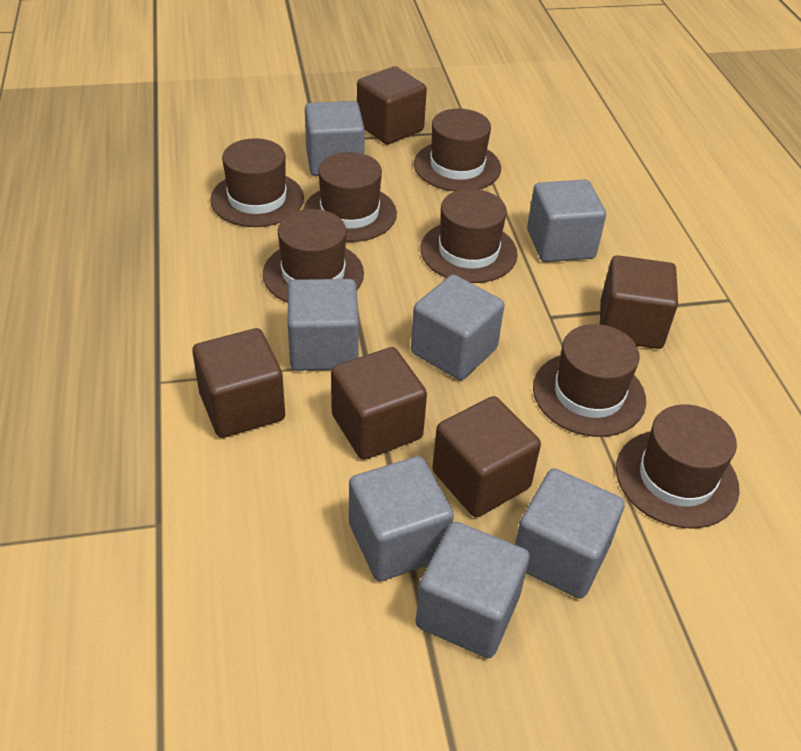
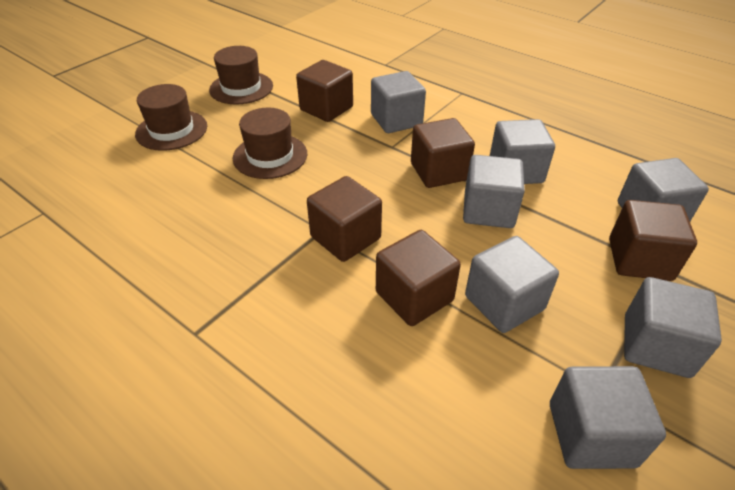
brown hat: 7 -> 3

